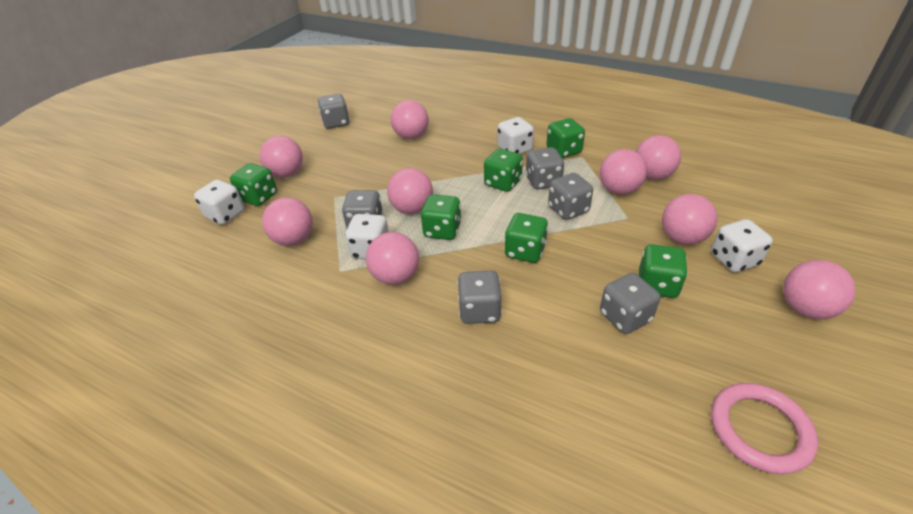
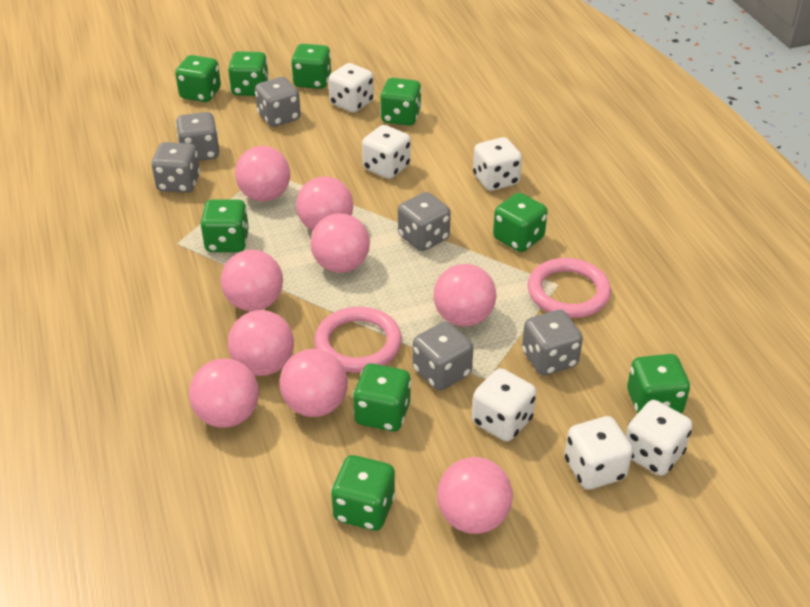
green dice: 6 -> 9
pink ring: 1 -> 2
white dice: 4 -> 6

